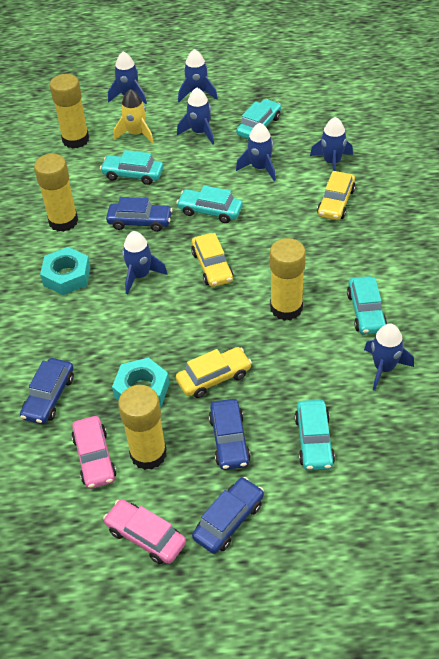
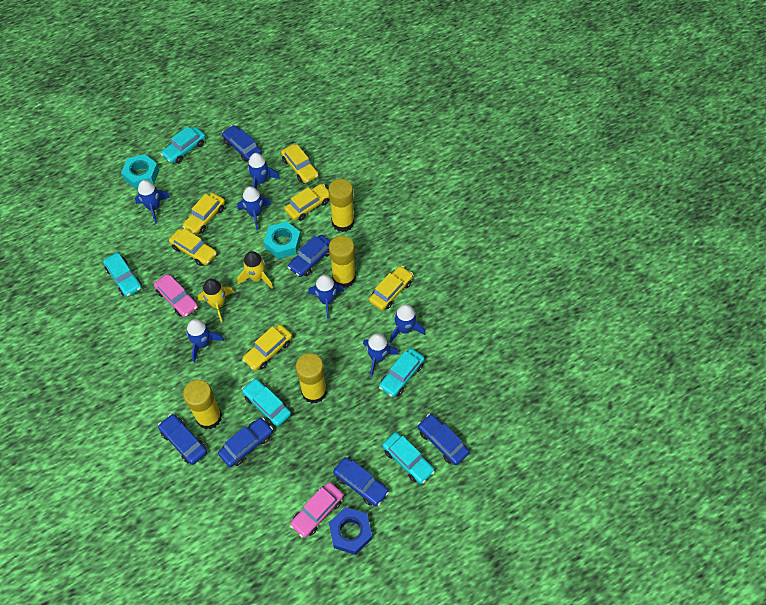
blue car: 4 -> 6
blue nut: 0 -> 1
yellow car: 3 -> 6
yellow rocket: 1 -> 2

